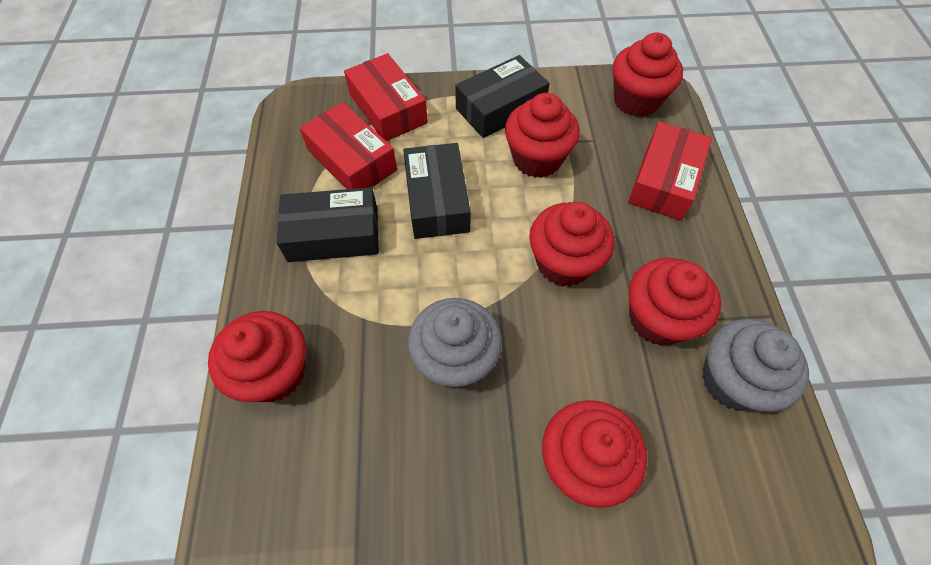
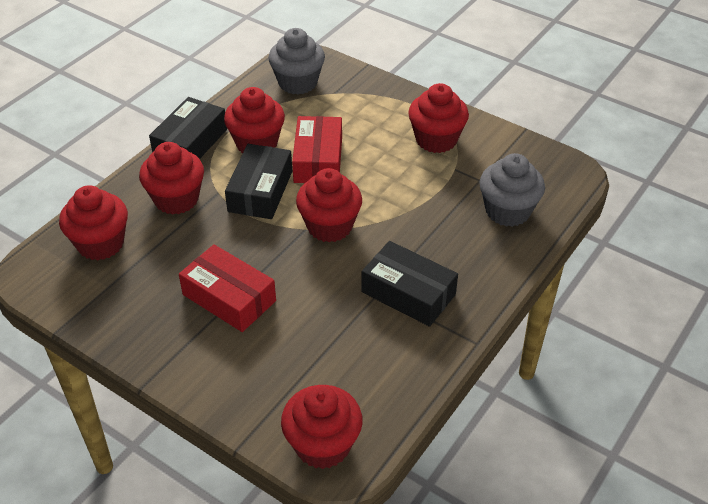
red box: 3 -> 2

